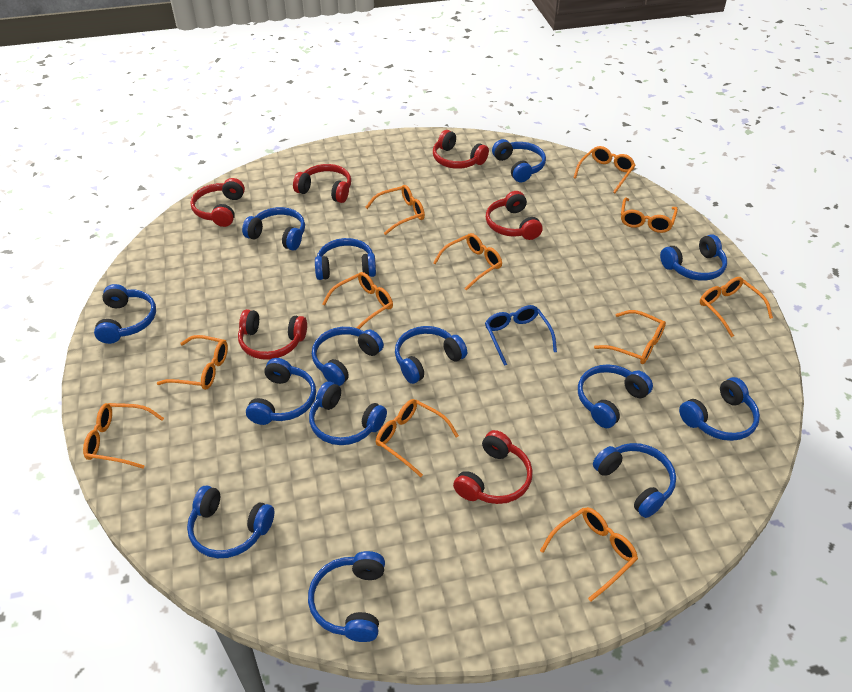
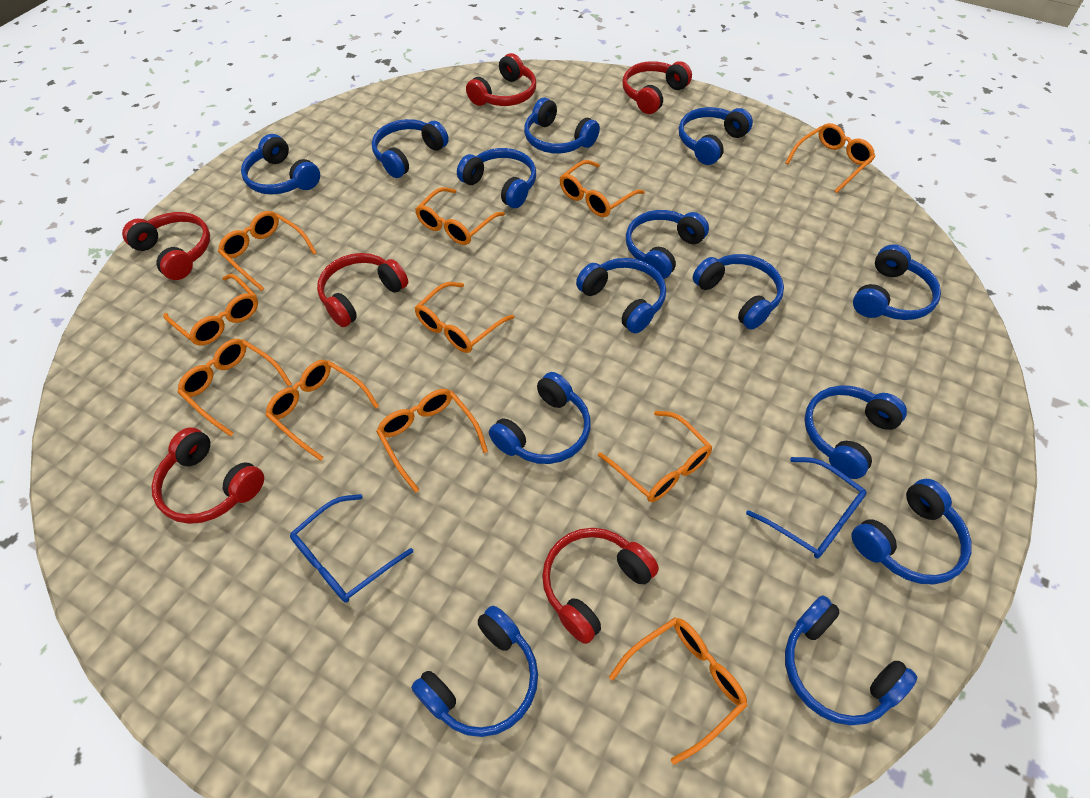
blue glasses: 1 -> 2

